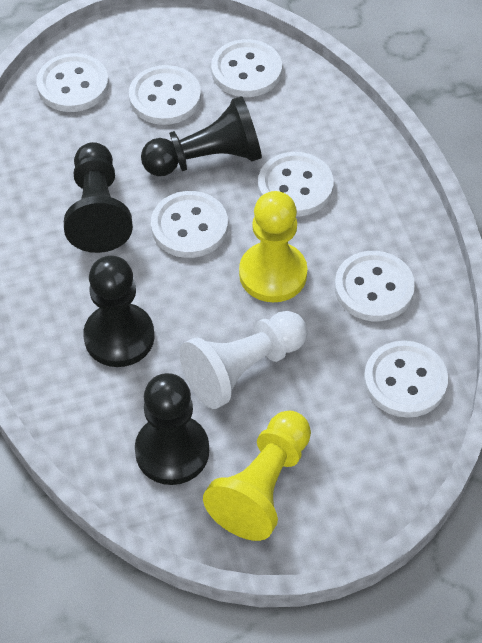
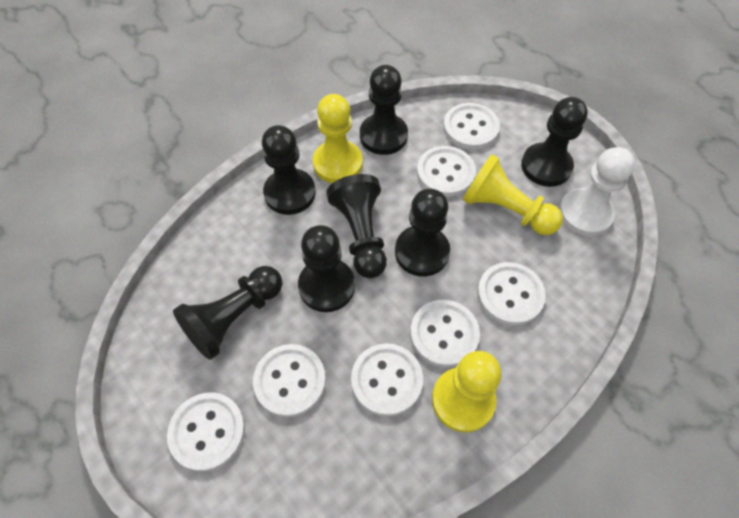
black pawn: 4 -> 7
yellow pawn: 2 -> 3

